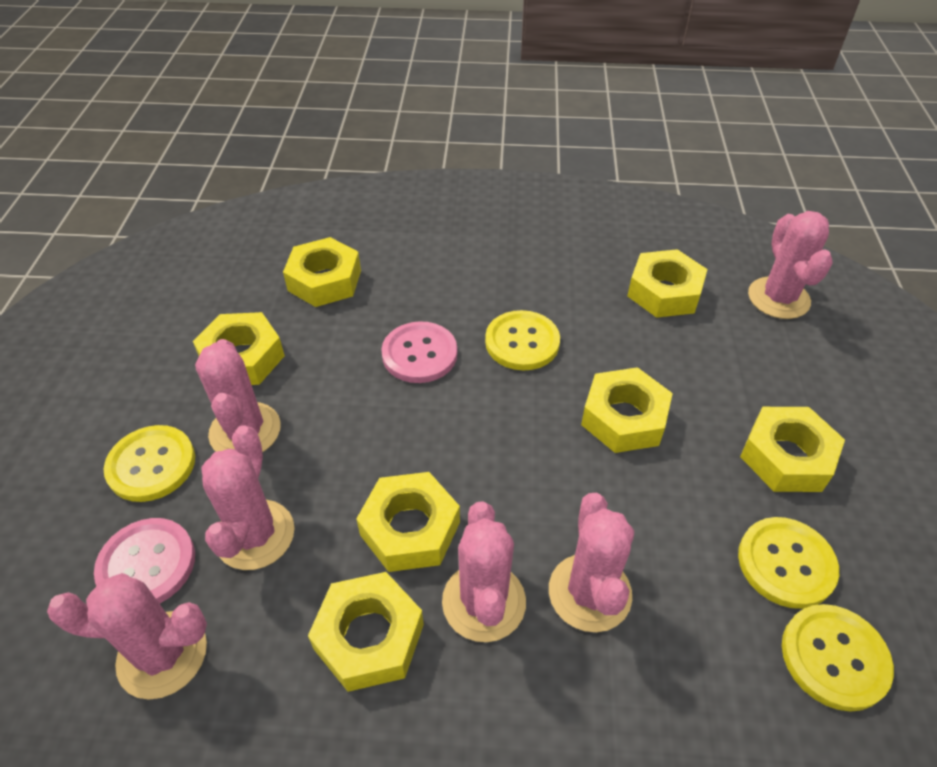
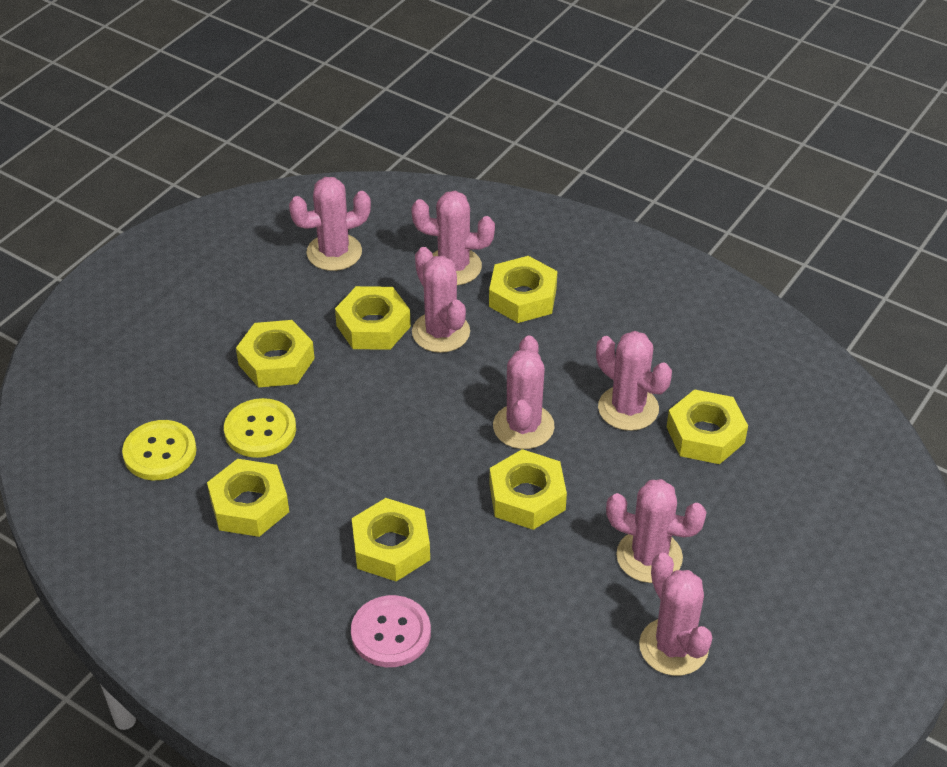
pink button: 2 -> 1
pink cactus: 6 -> 7
yellow button: 4 -> 2

